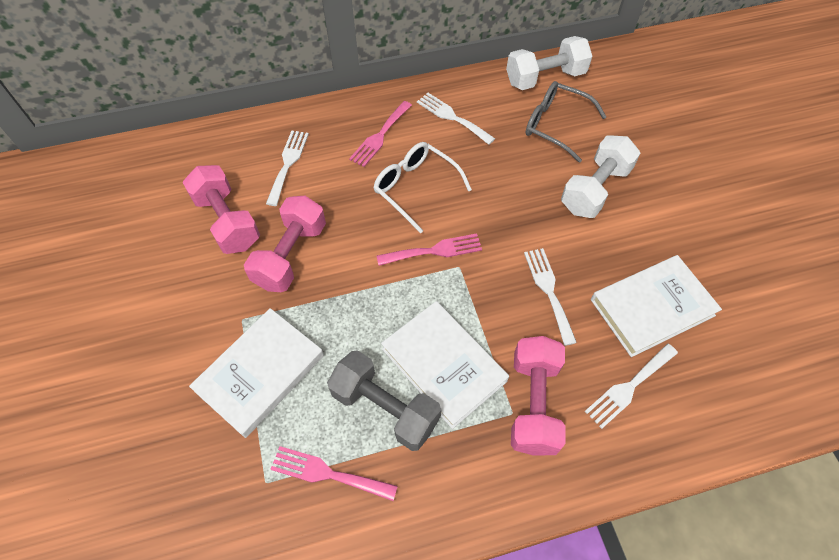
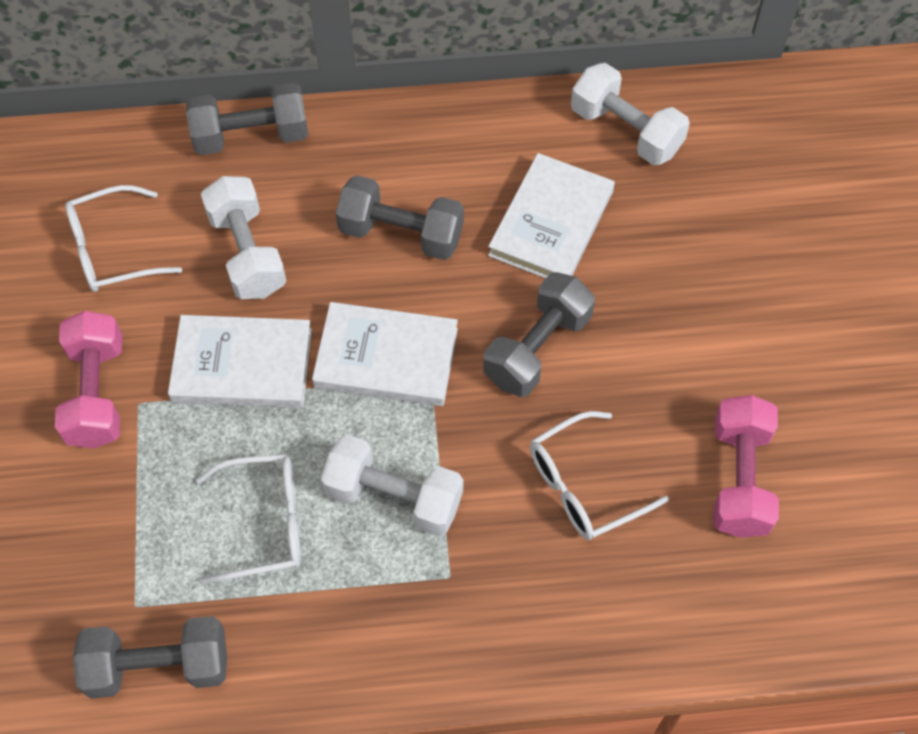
grey dumbbell: 1 -> 4
grey glasses: 1 -> 0
pink dumbbell: 3 -> 2
pink fork: 3 -> 0
white dumbbell: 2 -> 3
white fork: 4 -> 0
white glasses: 1 -> 3

